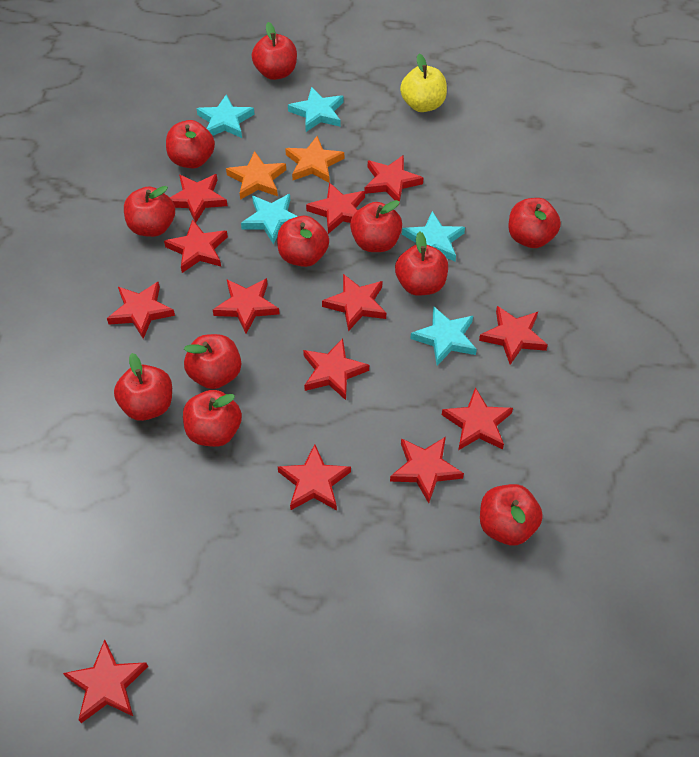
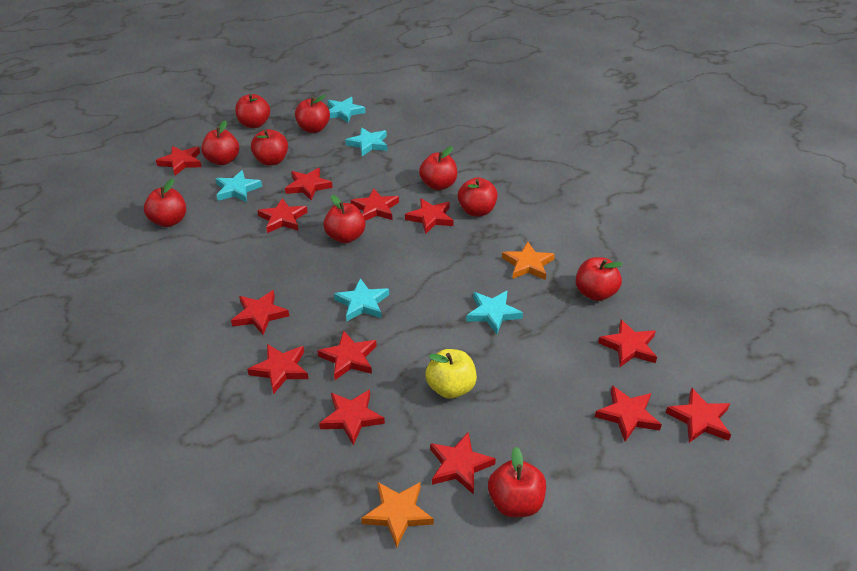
red apple: 11 -> 10

